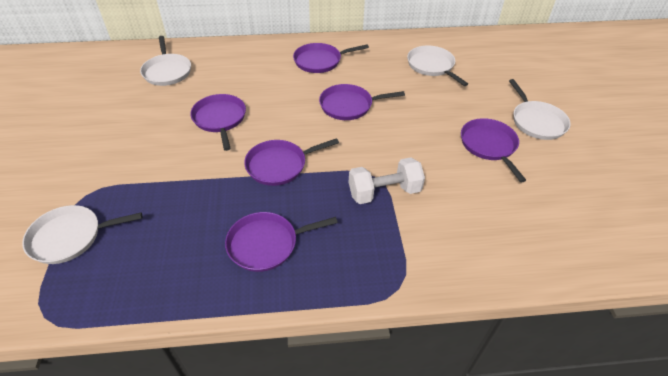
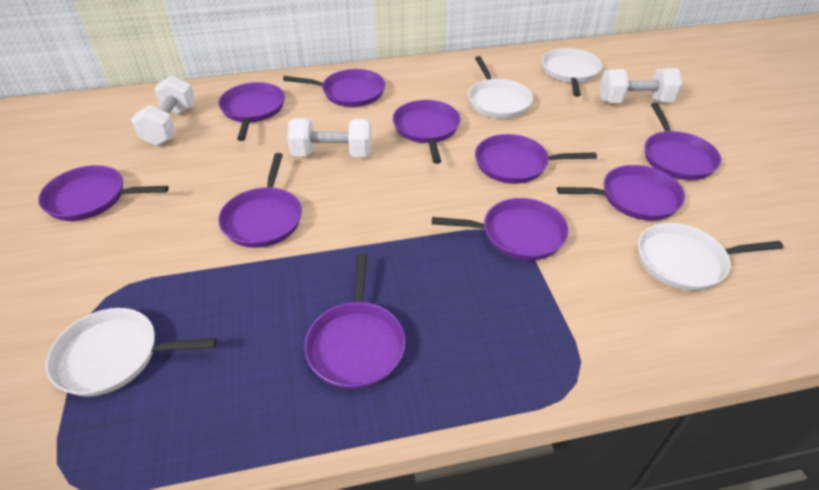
purple pan: 6 -> 10
white dumbbell: 1 -> 3

